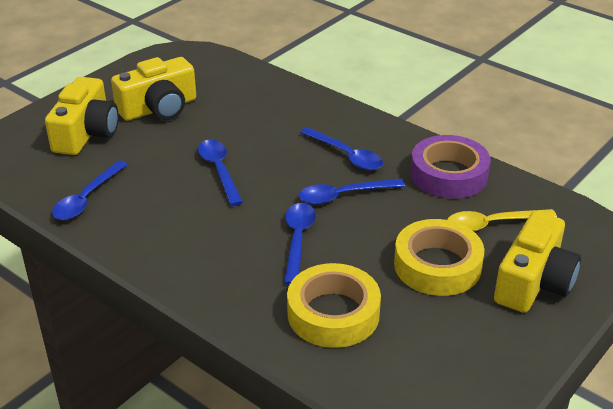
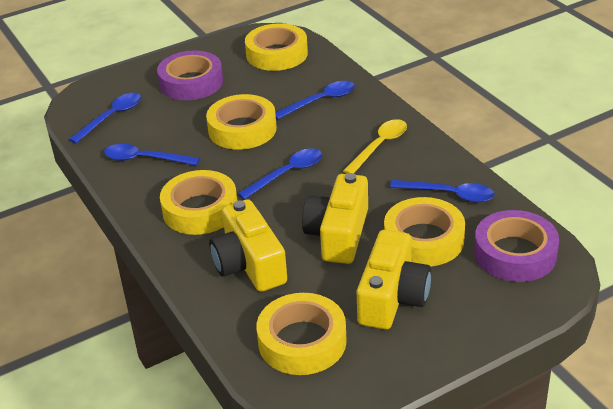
purple tape: 1 -> 2
yellow tape: 2 -> 5

